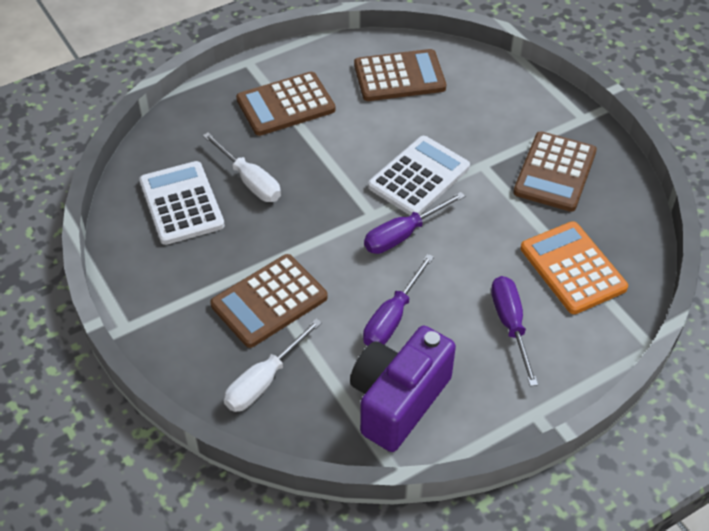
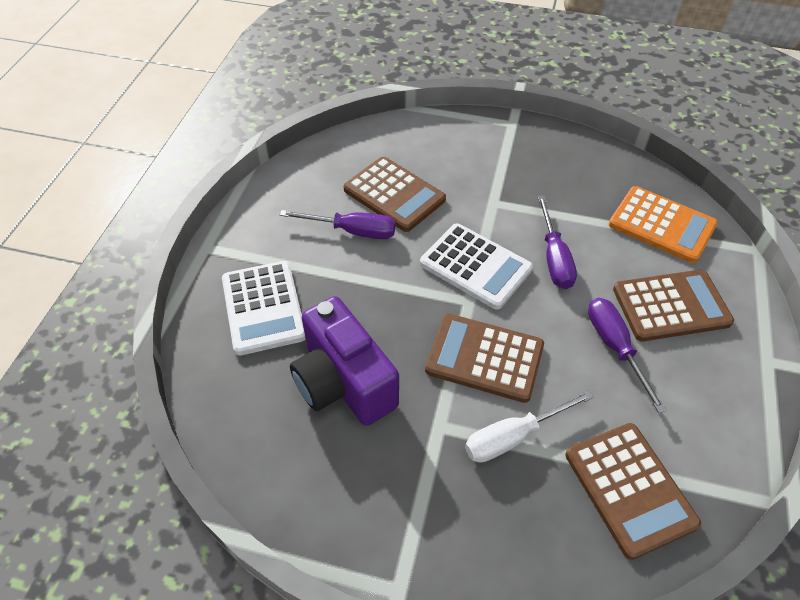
white screwdriver: 2 -> 1

